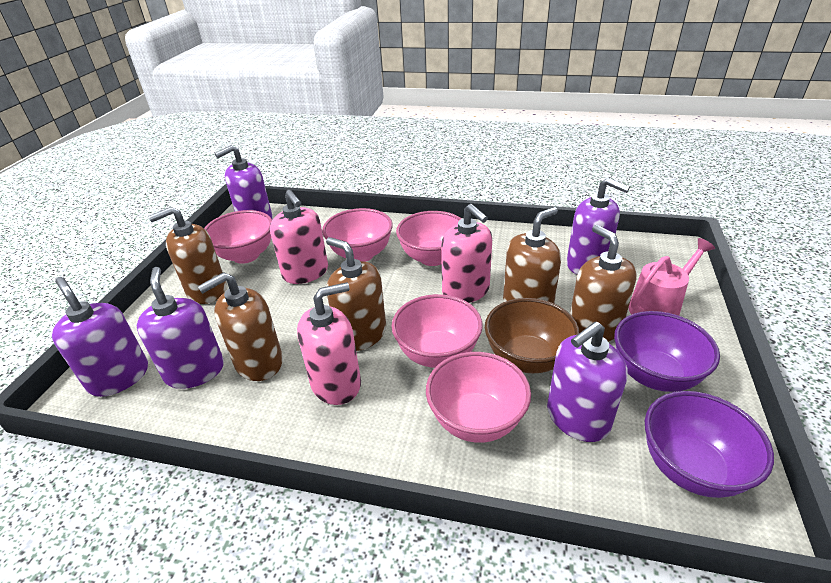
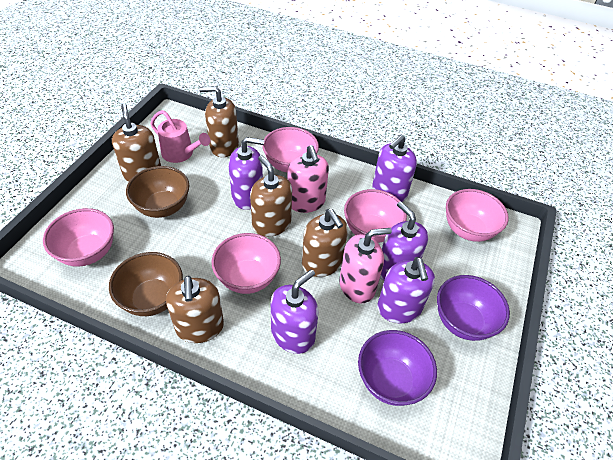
brown bowl: 1 -> 2
pink soap dispenser: 3 -> 2

